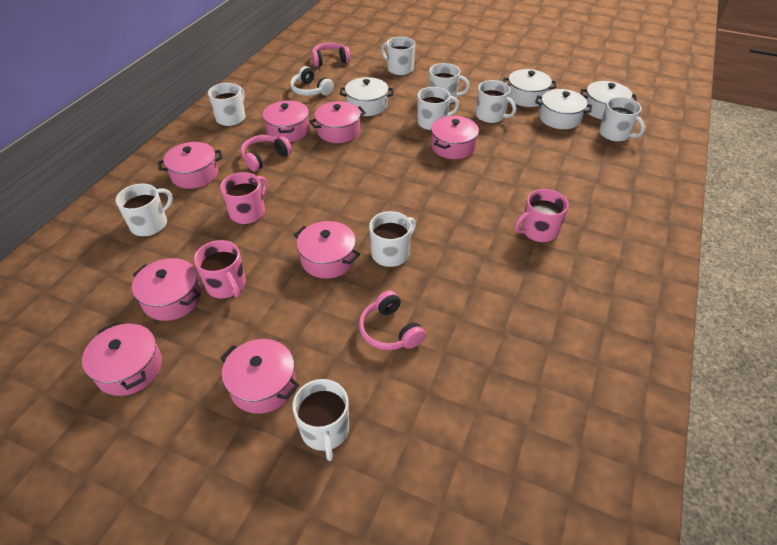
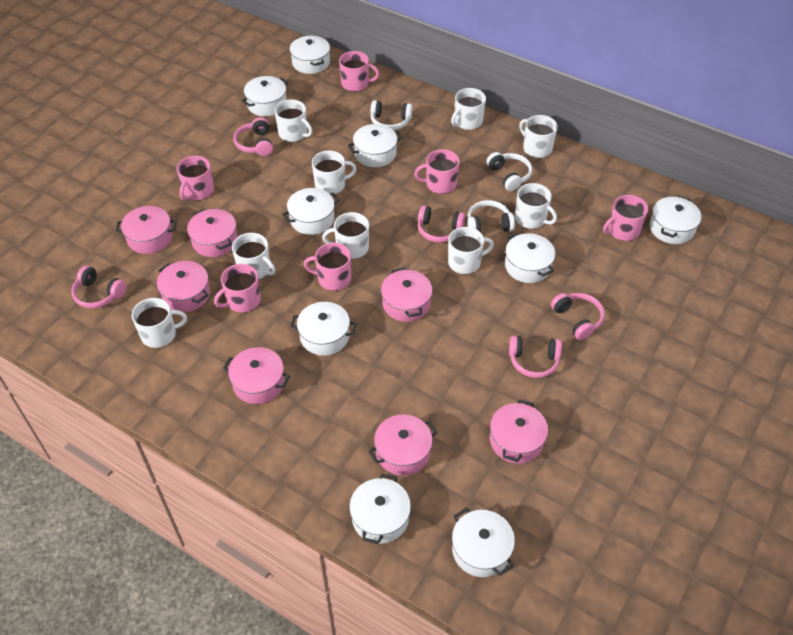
pink headphones: 3 -> 5
pink mug: 3 -> 6
pink pot: 8 -> 7
white headphones: 1 -> 3
white pot: 4 -> 9

